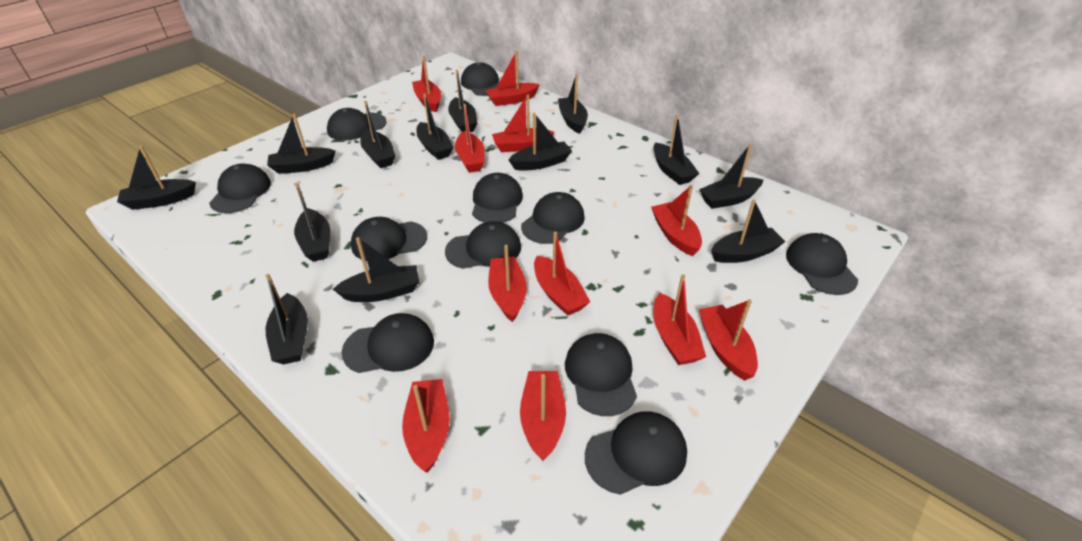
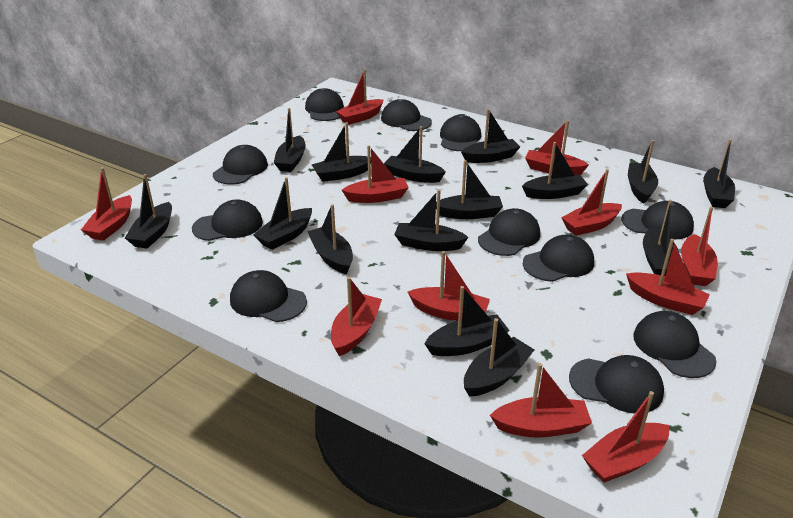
black boat: 13 -> 15

